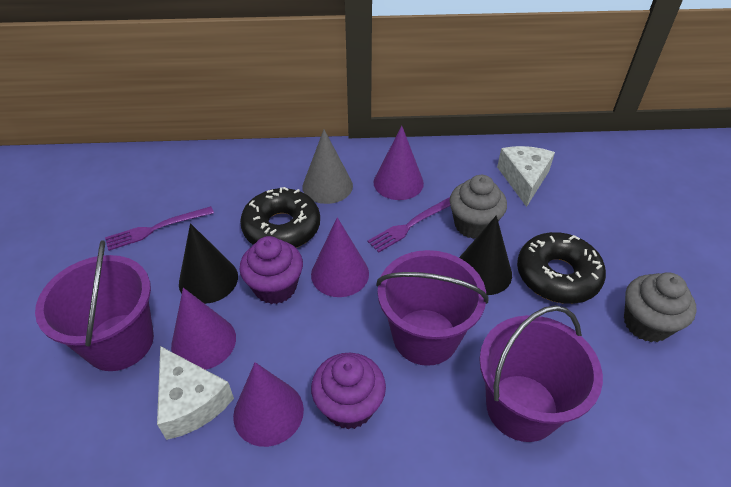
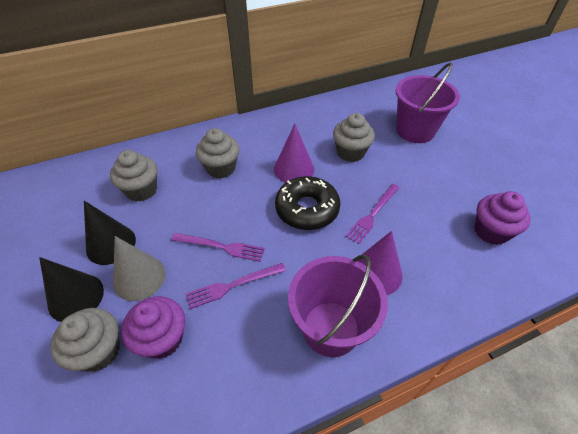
black donut: 2 -> 1
grey cupcake: 2 -> 4
purple bucket: 3 -> 2
purple cone: 4 -> 2
purple fork: 2 -> 3
white cheese: 2 -> 0

